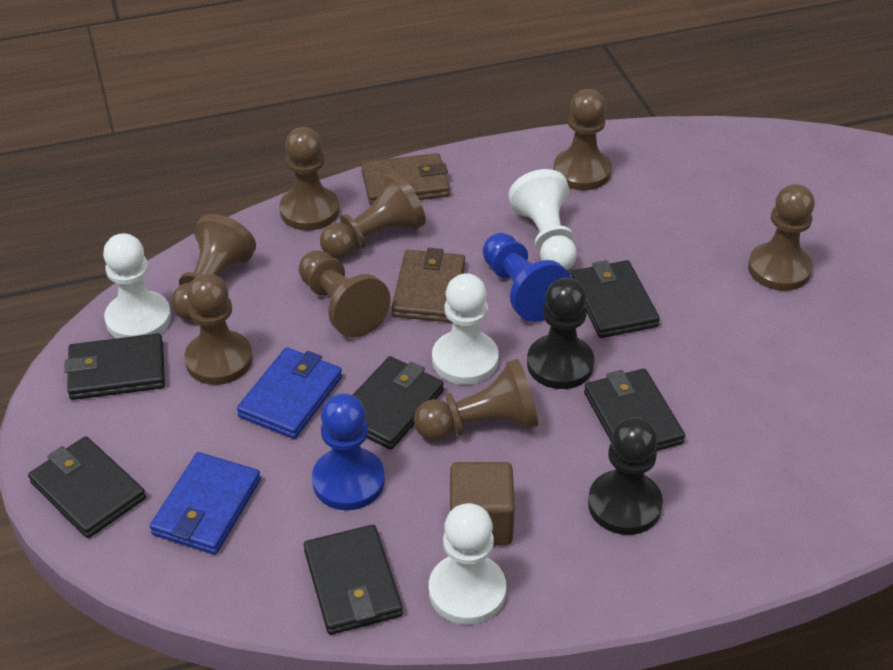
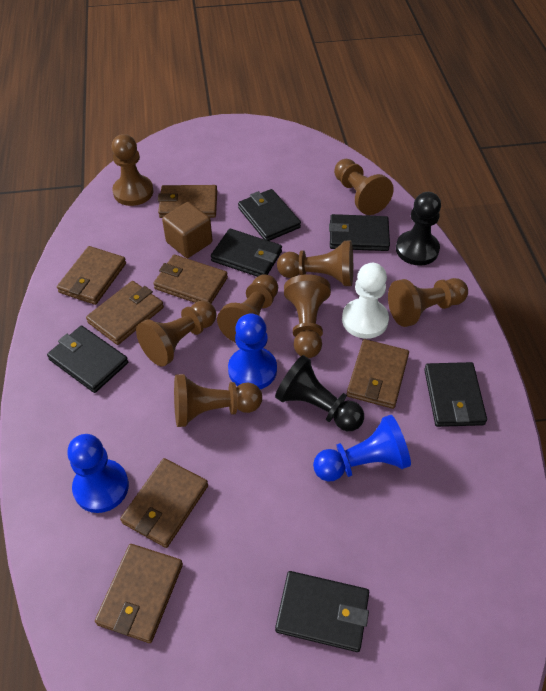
blue pawn: 2 -> 3
blue wallet: 2 -> 0
brown wallet: 2 -> 7
white pawn: 4 -> 1

